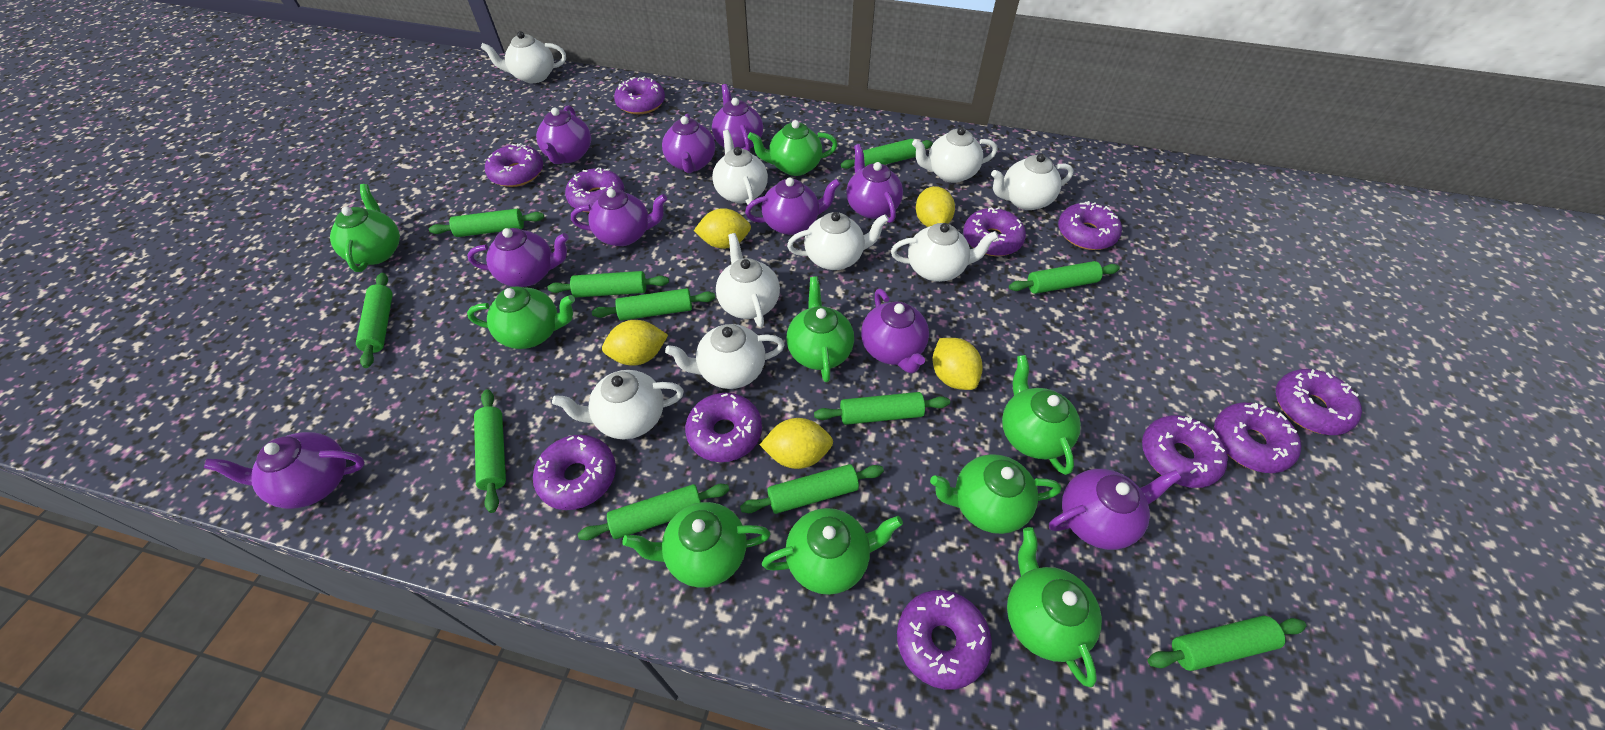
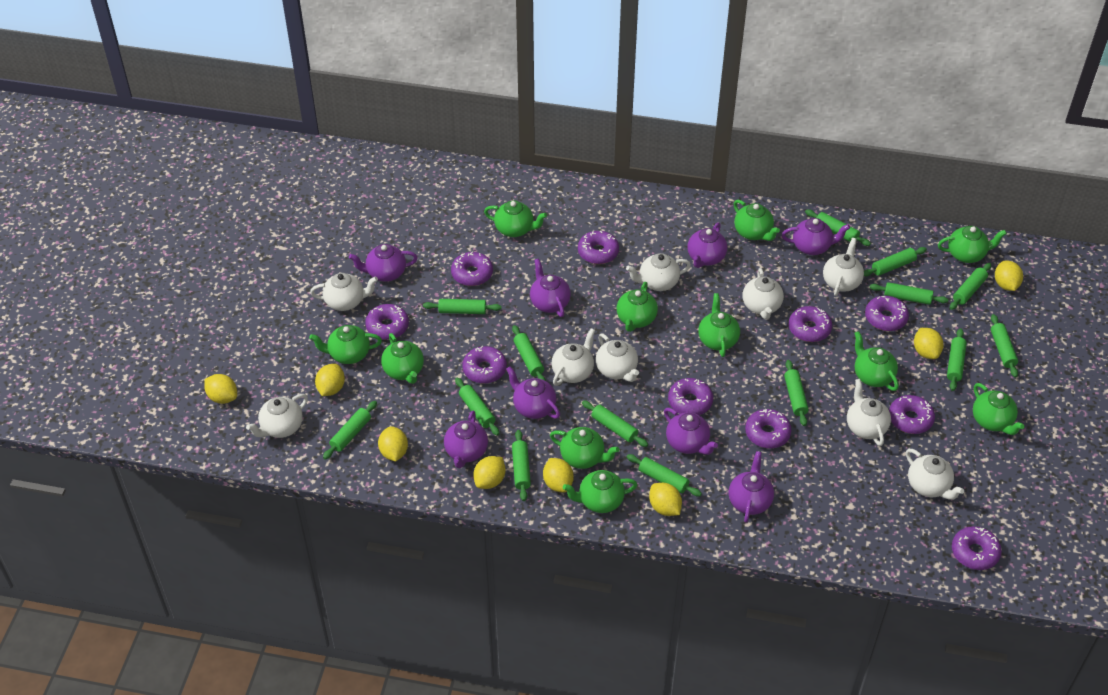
green rolling pin: 11 -> 14
green teapot: 9 -> 11
purple donut: 11 -> 10
purple teapot: 10 -> 8
yellow lemon: 5 -> 8

